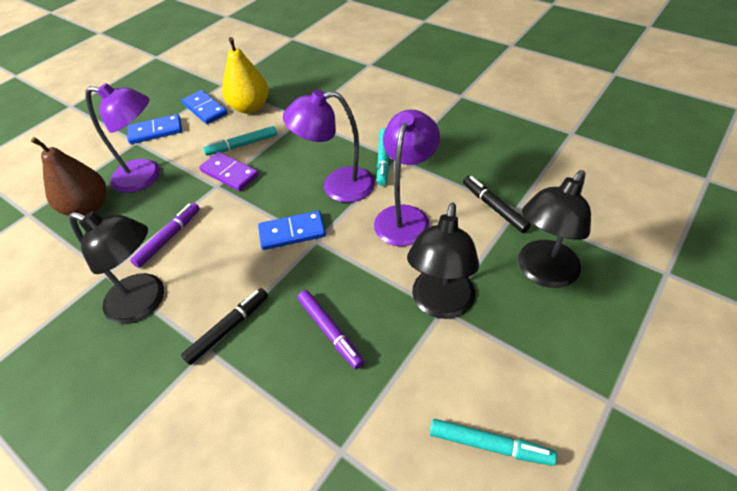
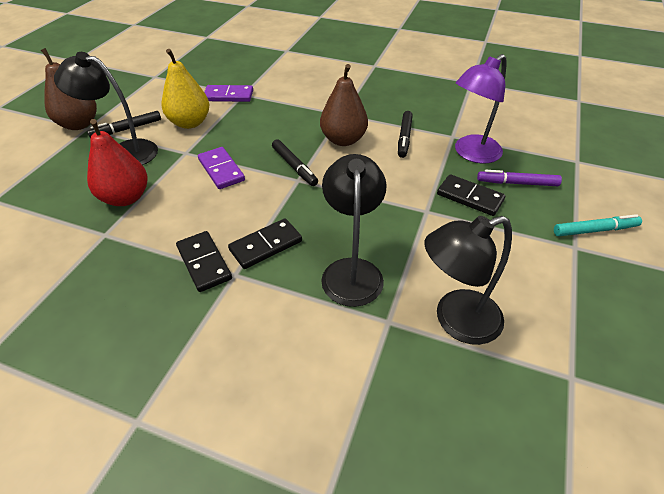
black domino: 0 -> 3
black marker: 2 -> 3
blue domino: 3 -> 0
brown pear: 1 -> 2
purple domino: 1 -> 2
purple lamp: 3 -> 1
purple marker: 2 -> 1
red pear: 0 -> 1
turquoise marker: 3 -> 1

